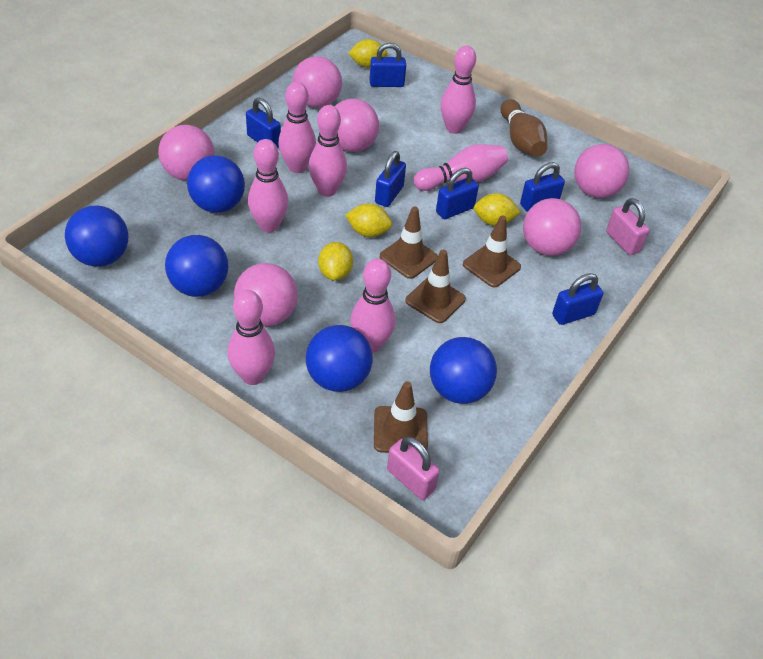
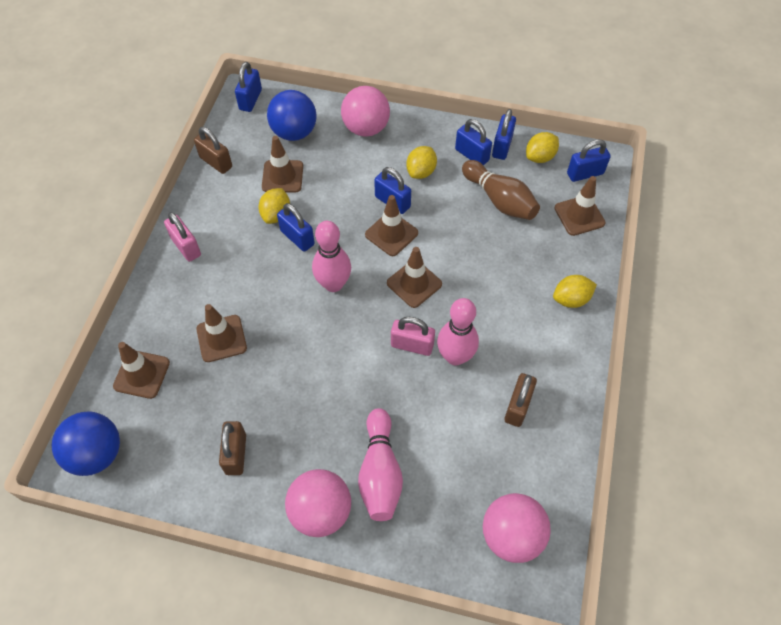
blue ball: 5 -> 2
brown padlock: 0 -> 3
brown traffic cone: 4 -> 6
pink ball: 6 -> 3
pink bowling pin: 7 -> 3

